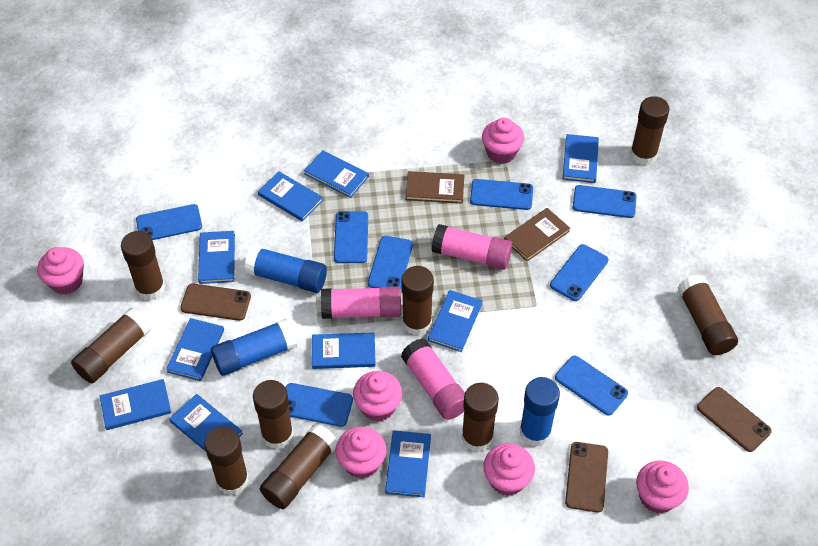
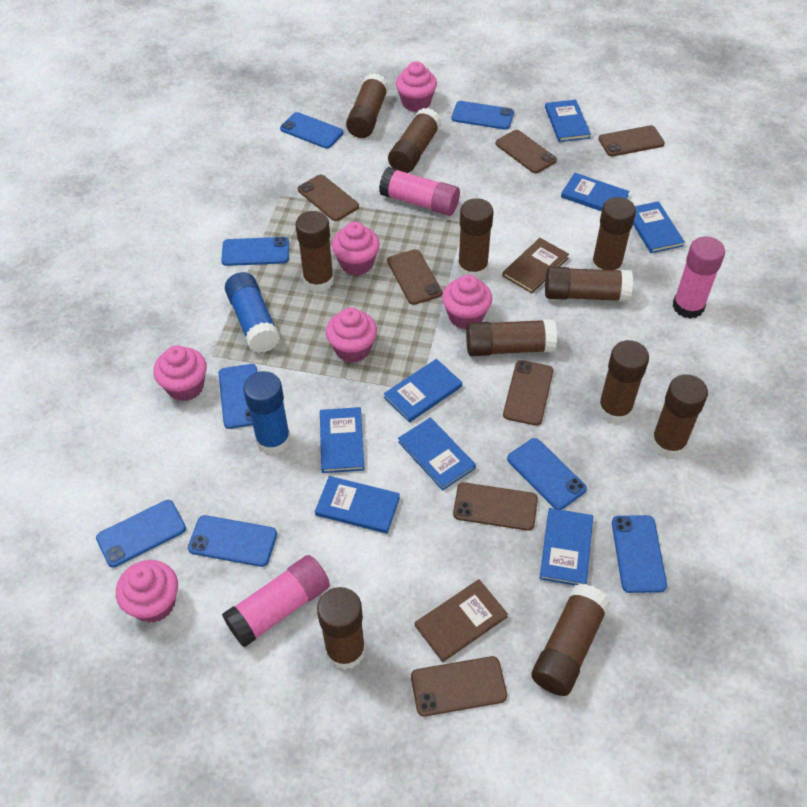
blue book: 10 -> 8
blue glue stick: 3 -> 2
brown glue stick: 9 -> 11
brown phone: 3 -> 7

